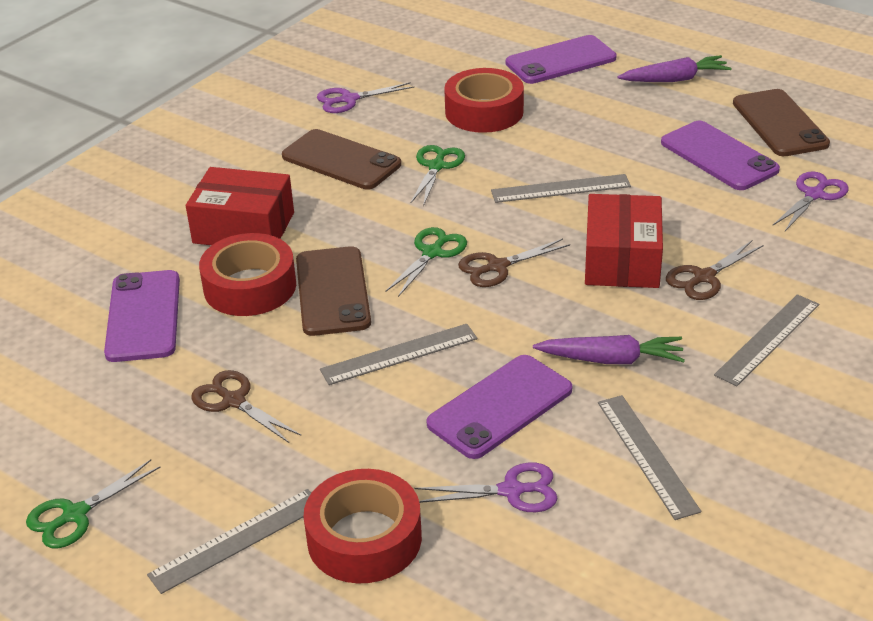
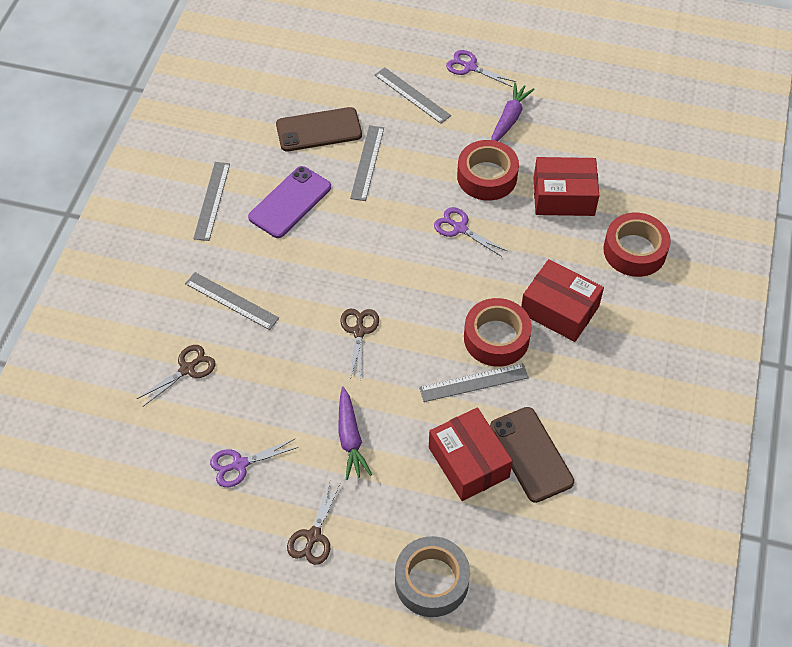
brown phone: 3 -> 2
green scissors: 3 -> 0
grey tape: 0 -> 1
purple phone: 4 -> 1
red box: 2 -> 3

